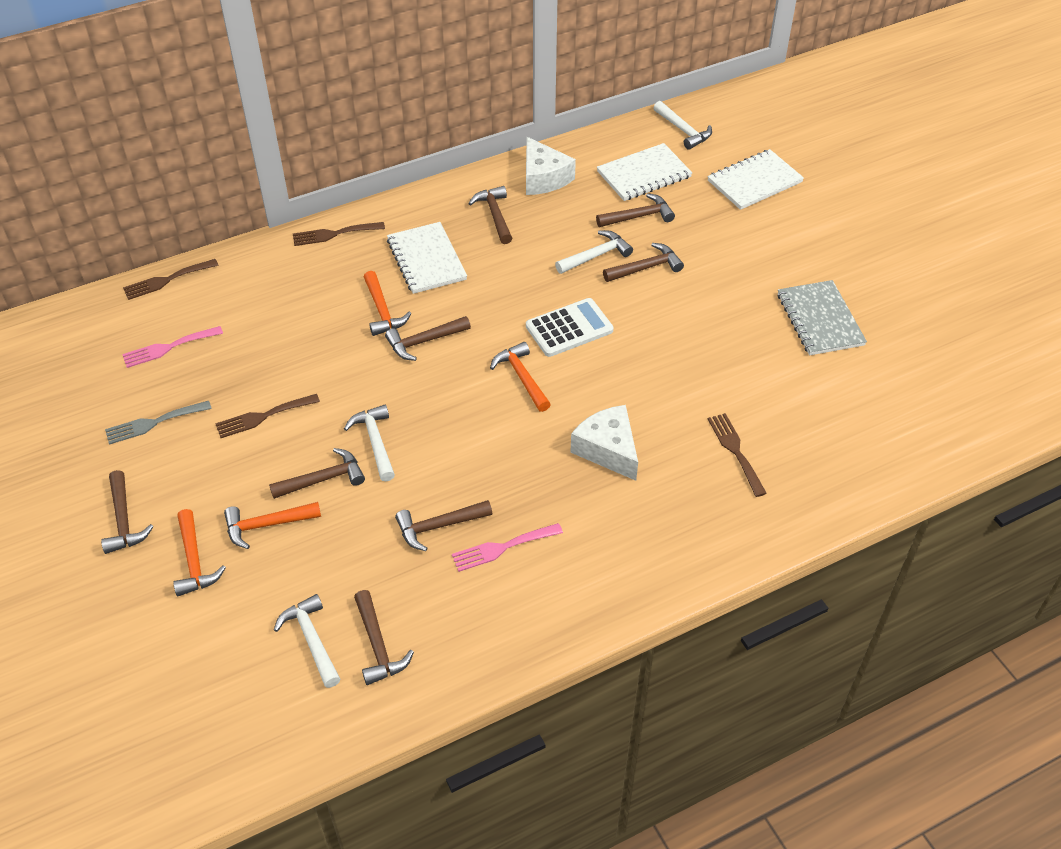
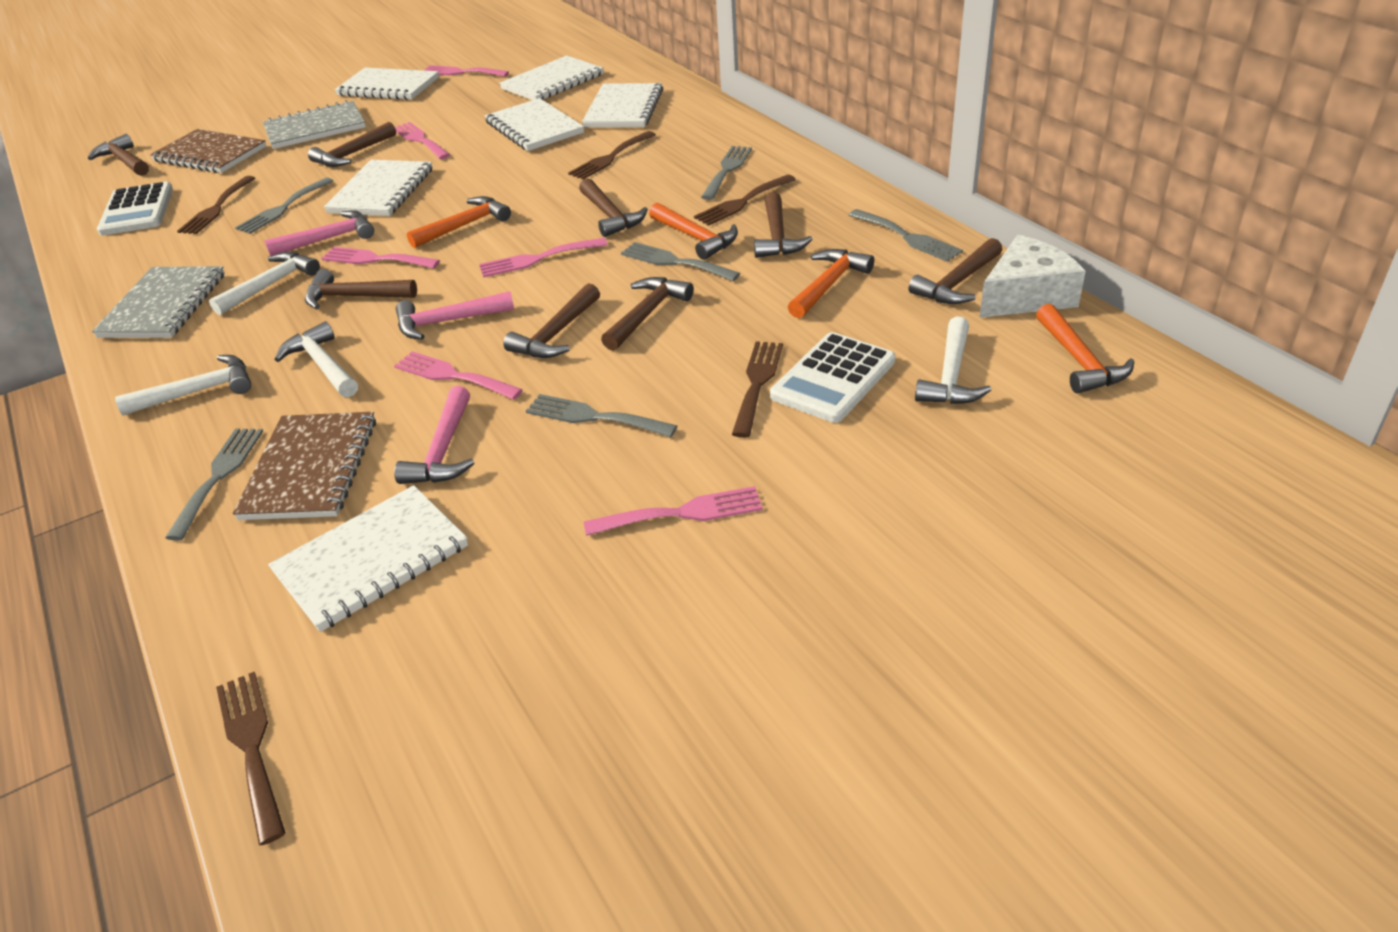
brown fork: 4 -> 5
brown notebook: 0 -> 2
grey fork: 1 -> 6
grey notebook: 1 -> 2
pink fork: 2 -> 6
pink hammer: 0 -> 3
white calculator: 1 -> 2
white cheese: 2 -> 1
white notebook: 3 -> 6

